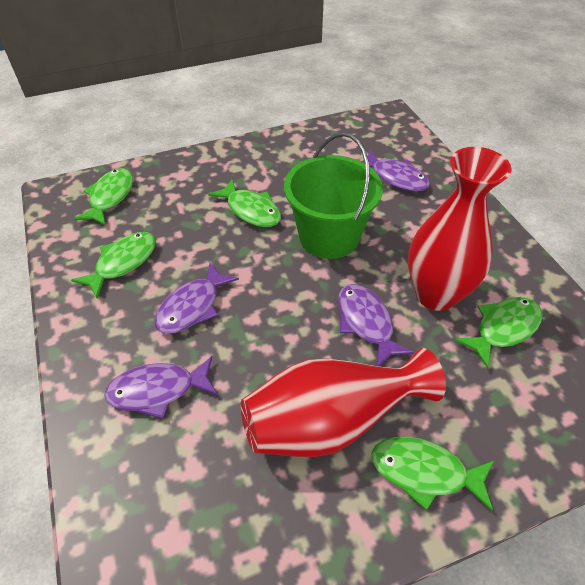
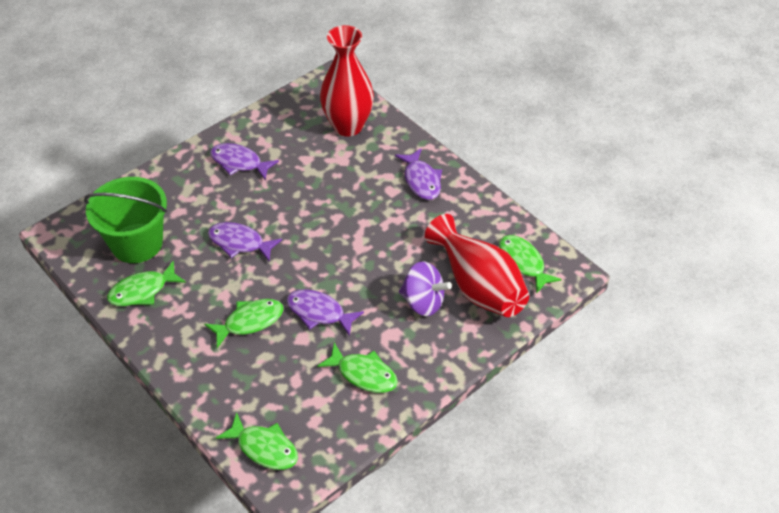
purple spinning top: 0 -> 1

